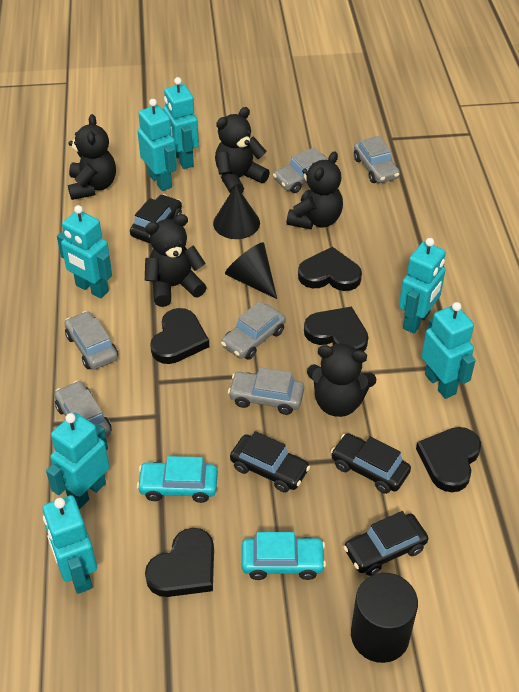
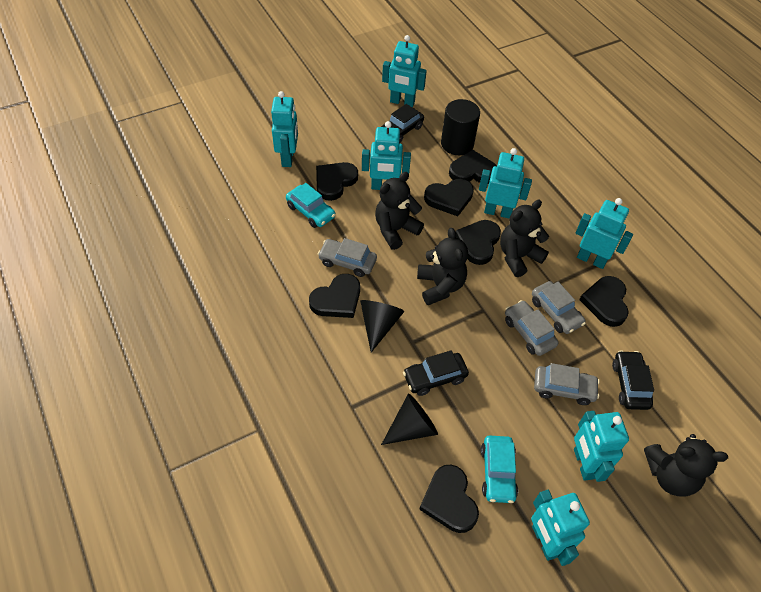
black car: 4 -> 3
black heart: 5 -> 7
black teddy bear: 5 -> 4
grey car: 6 -> 4

